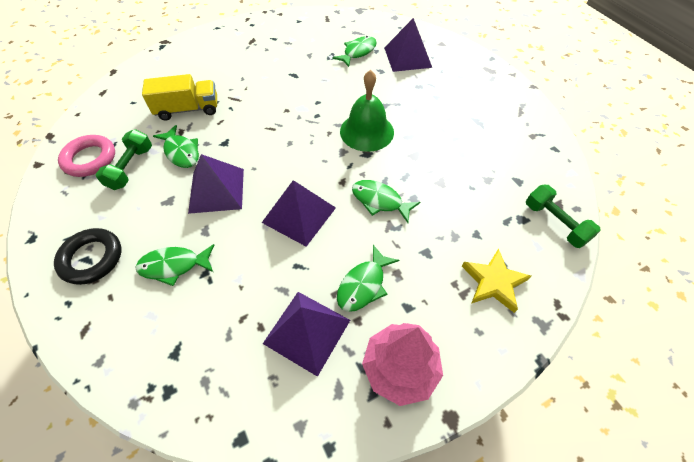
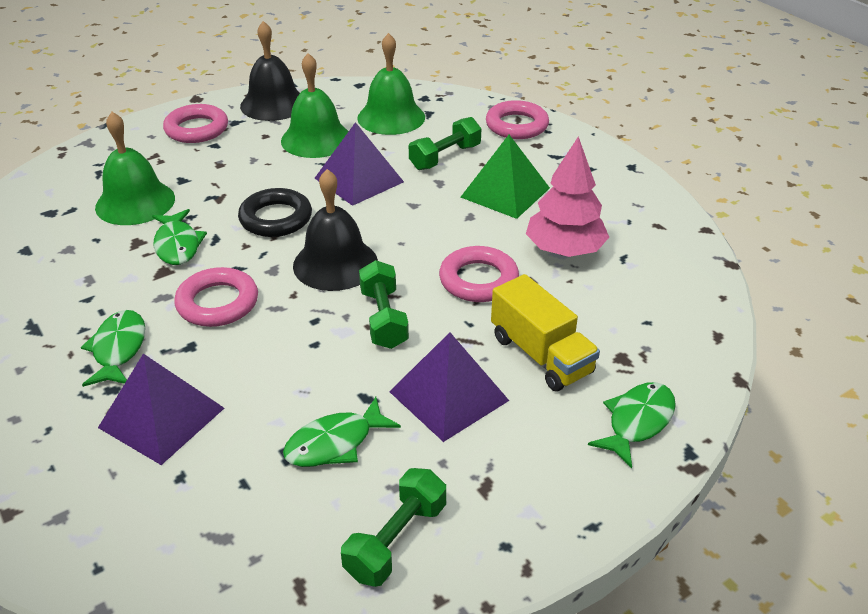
black bell: 0 -> 2
green bell: 1 -> 3
green dumbbell: 2 -> 3
green fish: 5 -> 4
green pyramid: 0 -> 1
pink ring: 1 -> 4
purple pyramid: 4 -> 3
yellow star: 1 -> 0

